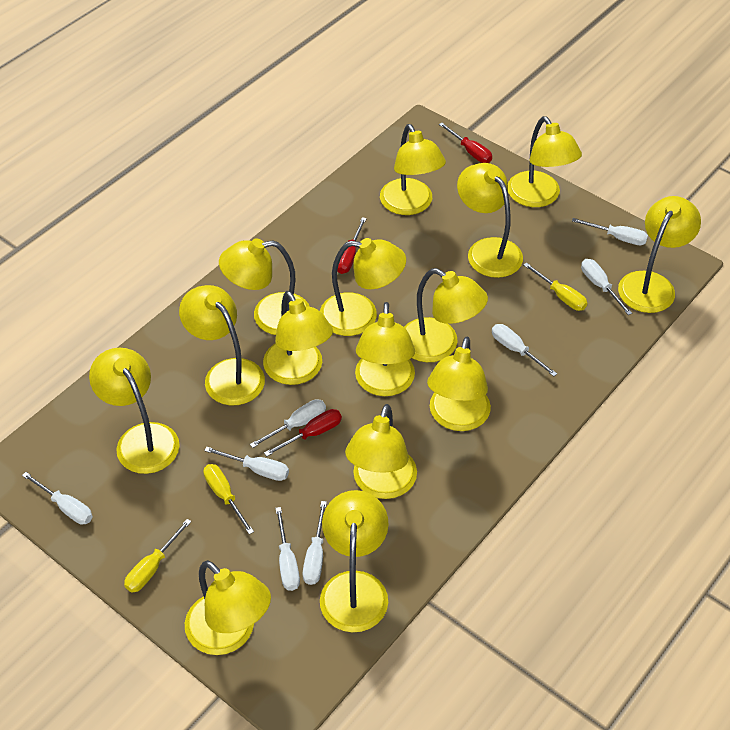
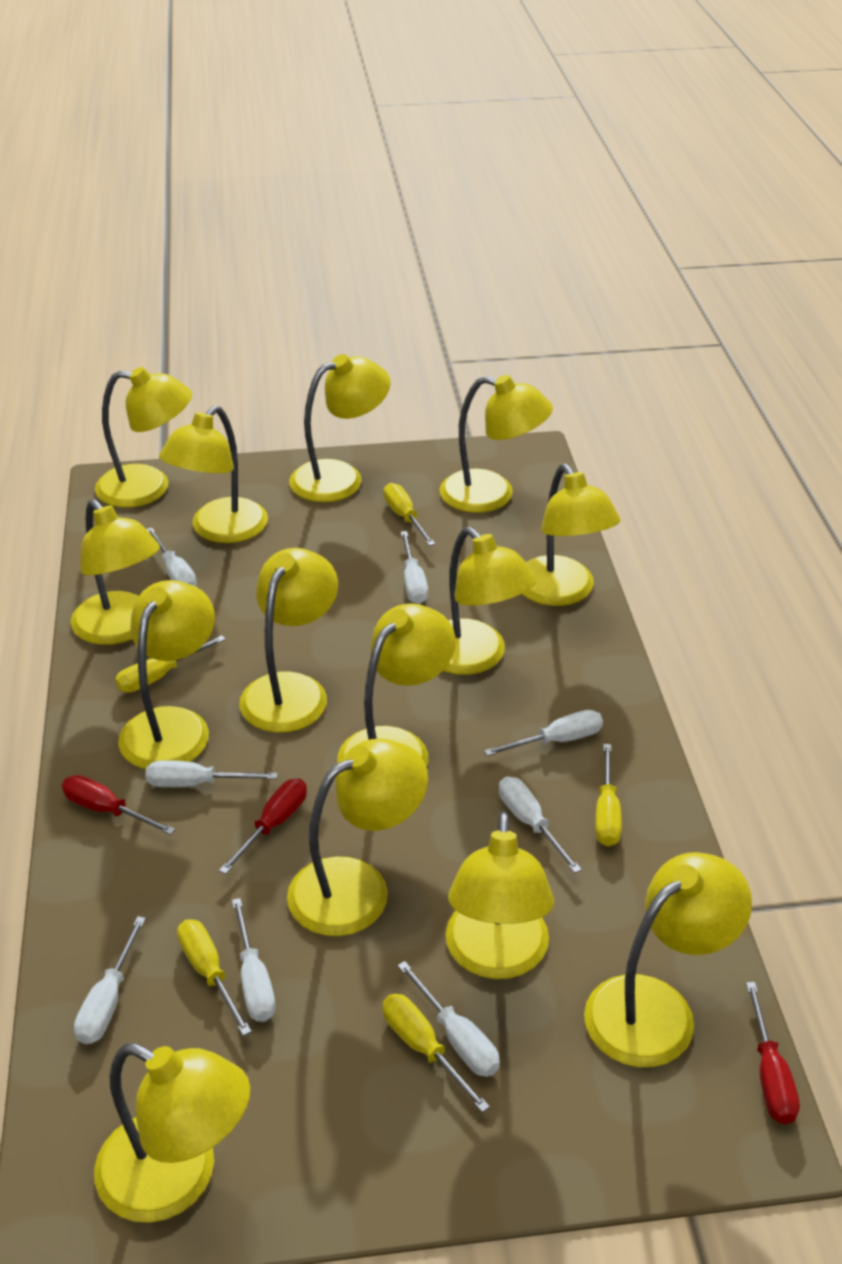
yellow lamp: 15 -> 14
yellow screwdriver: 3 -> 5

